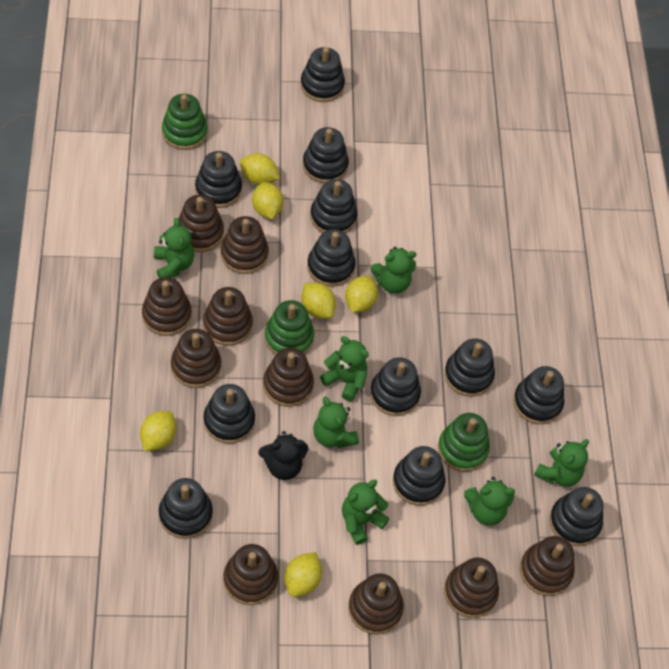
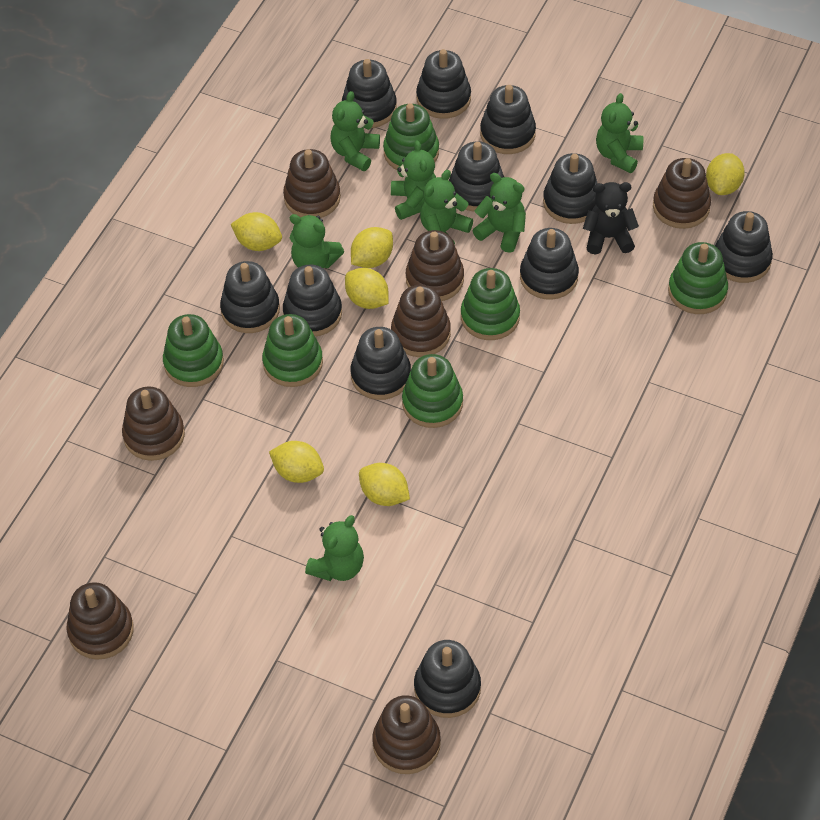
black stacking toy: 12 -> 11
brown stacking toy: 10 -> 7
green stacking toy: 3 -> 6

